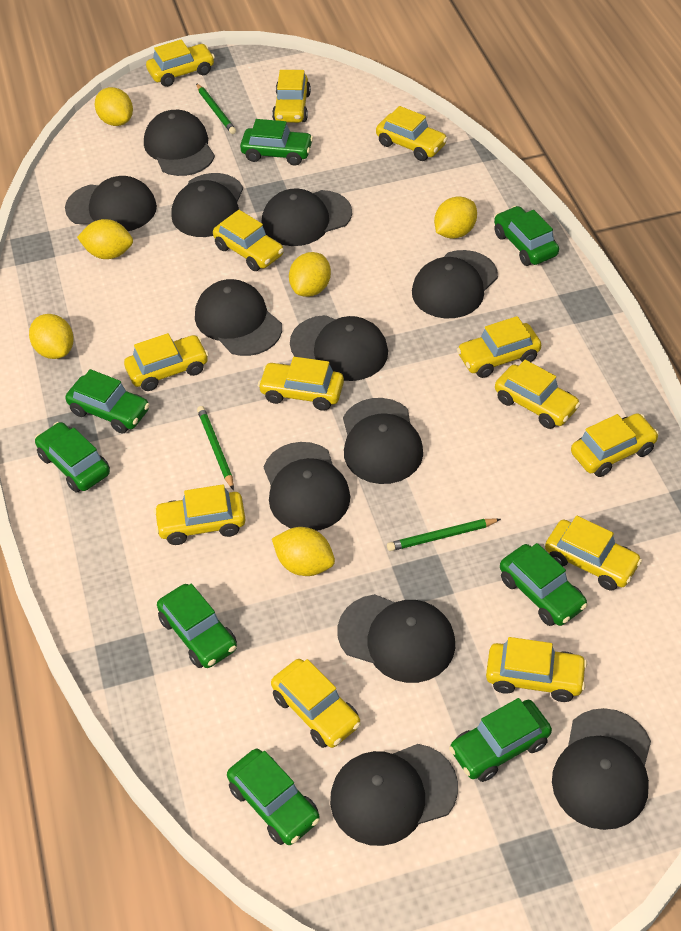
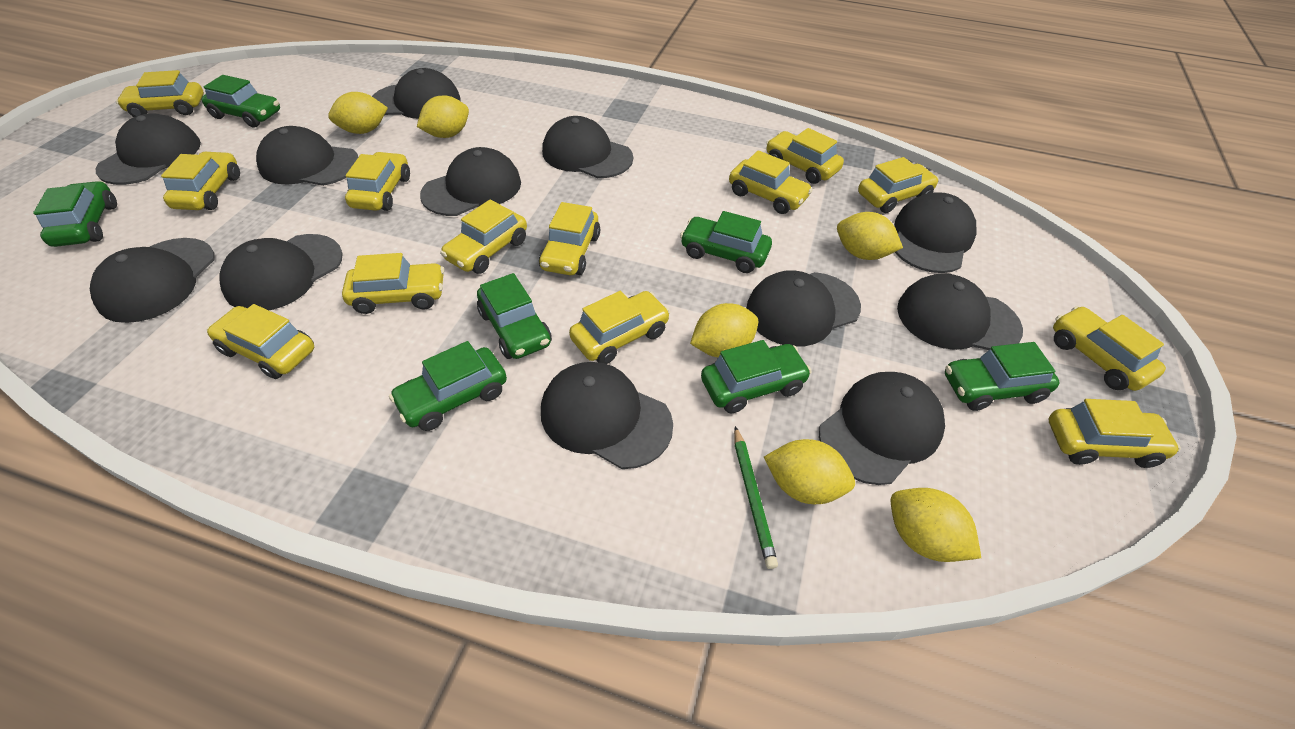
green car: 8 -> 7
green pencil: 3 -> 1

